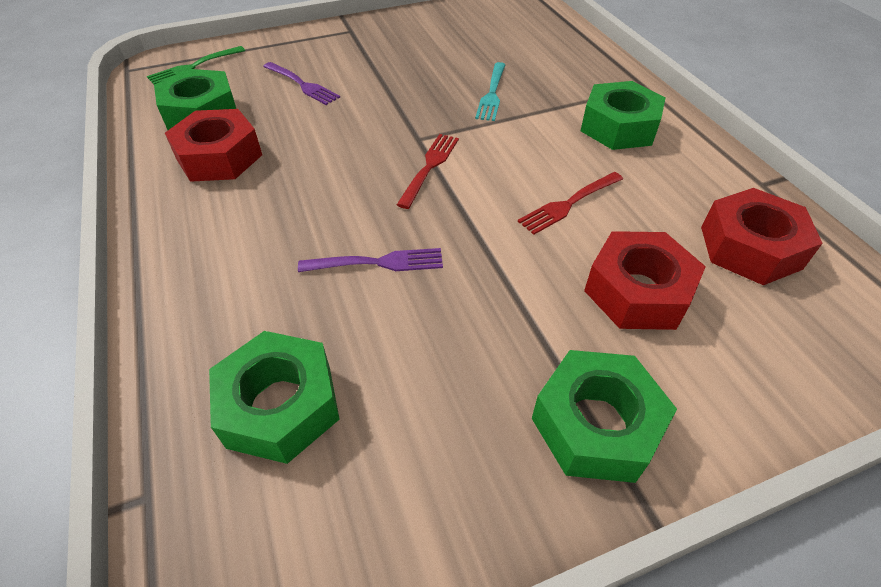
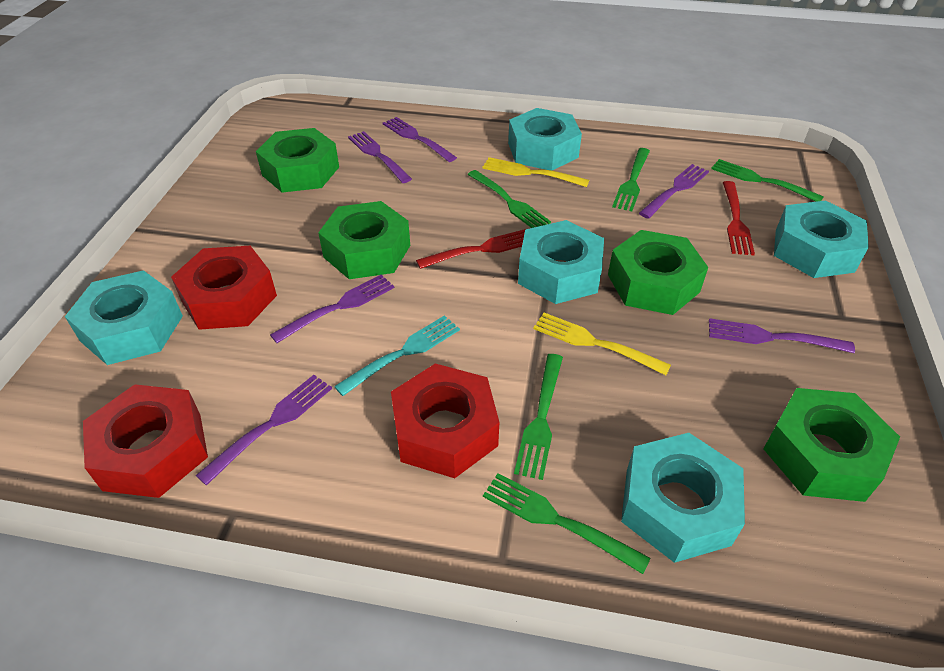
green fork: 1 -> 5
purple fork: 2 -> 6
turquoise nut: 0 -> 5
yellow fork: 0 -> 2

